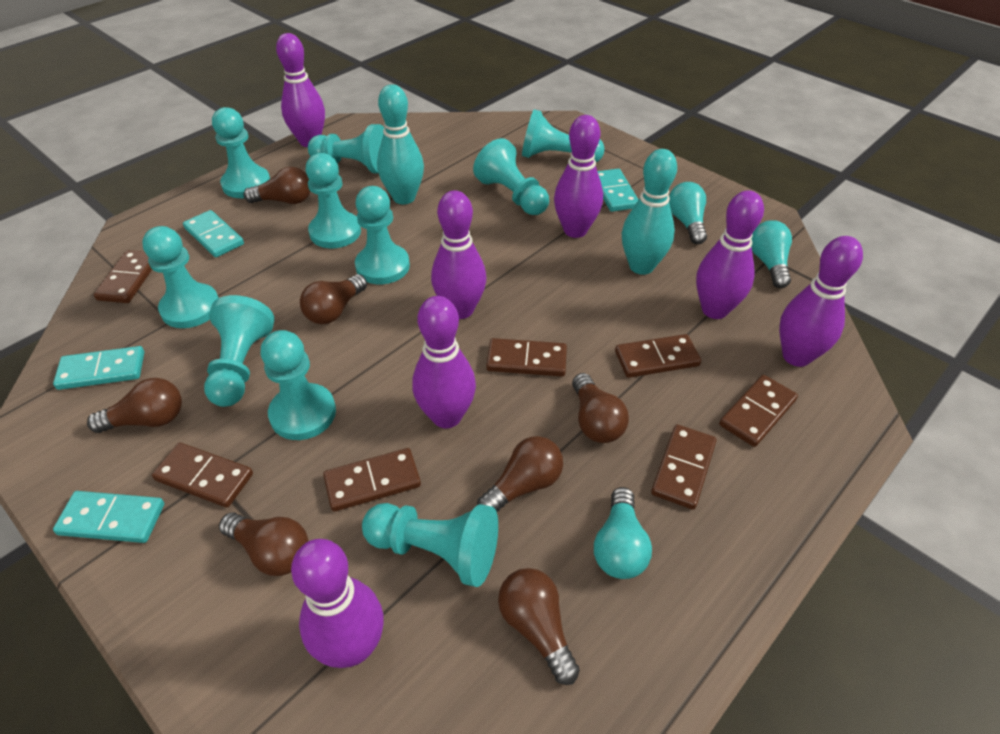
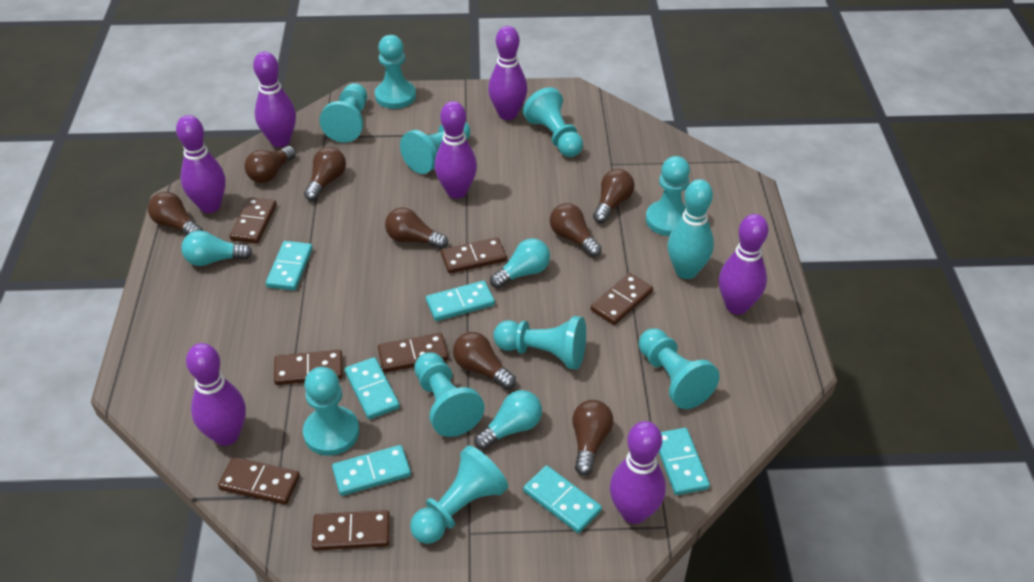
brown light bulb: 7 -> 8
turquoise bowling pin: 2 -> 1
turquoise domino: 4 -> 6

